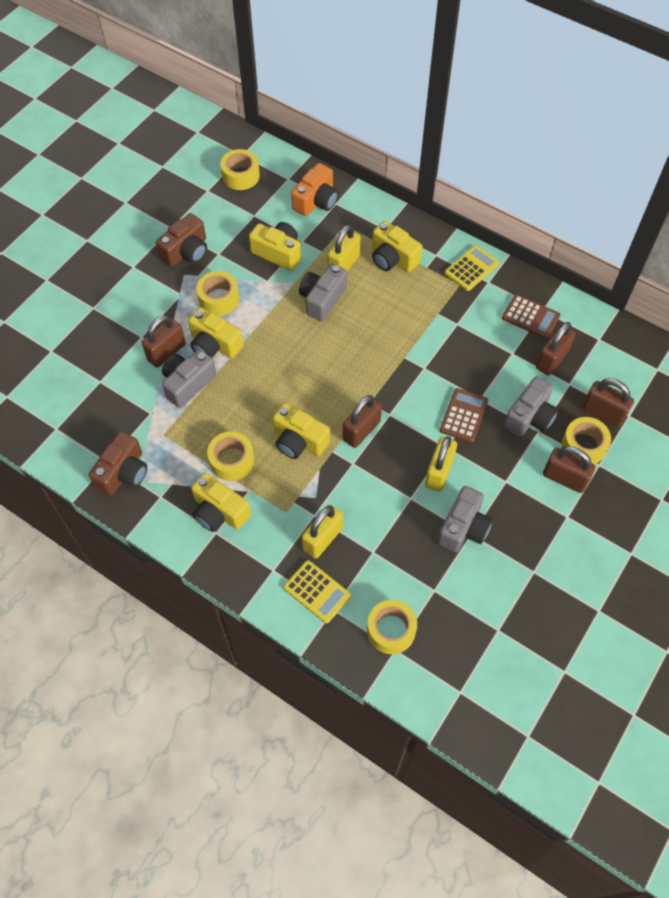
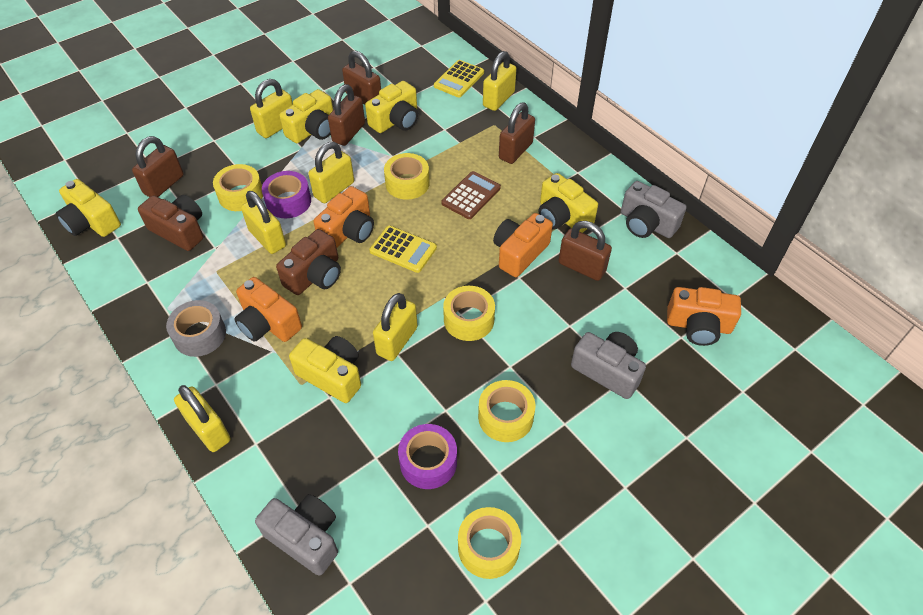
brown calculator: 2 -> 1
grey camera: 4 -> 3
grey tape: 0 -> 1
orange camera: 1 -> 4
purple tape: 0 -> 2
yellow padlock: 3 -> 6

